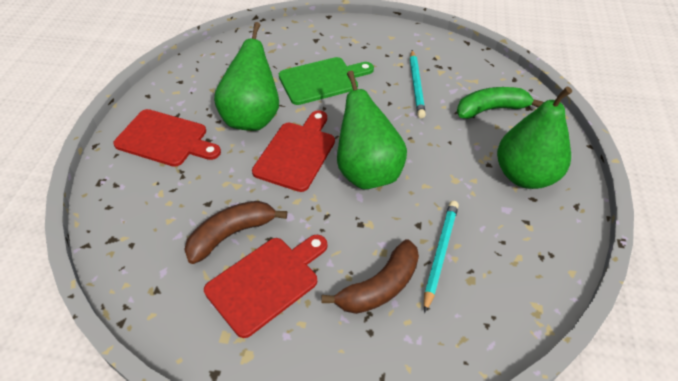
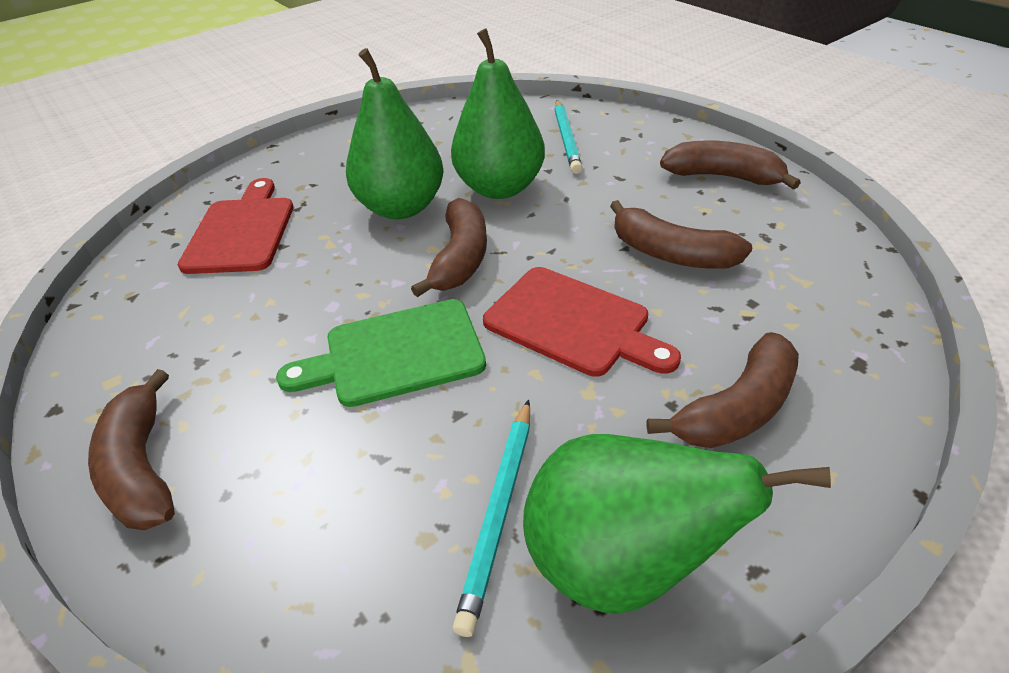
brown banana: 2 -> 5
green banana: 1 -> 0
red cutting board: 3 -> 2

